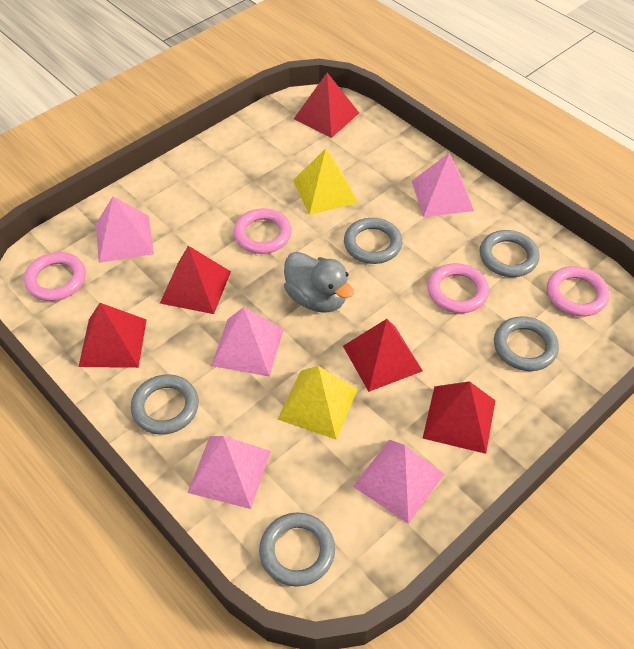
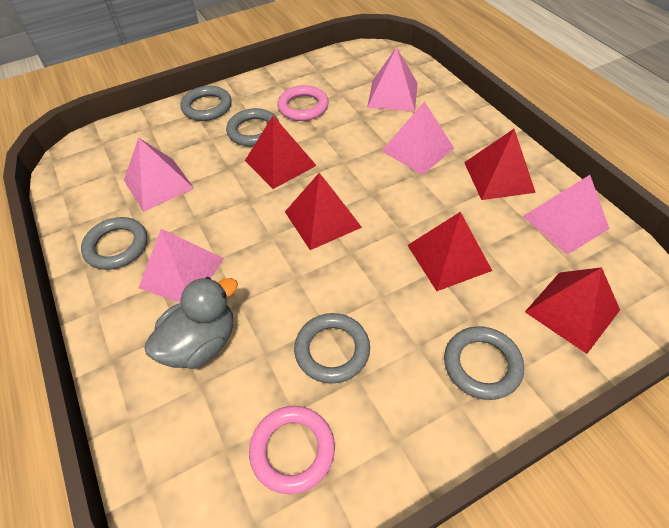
pink ring: 4 -> 2
yellow pyramid: 2 -> 0

